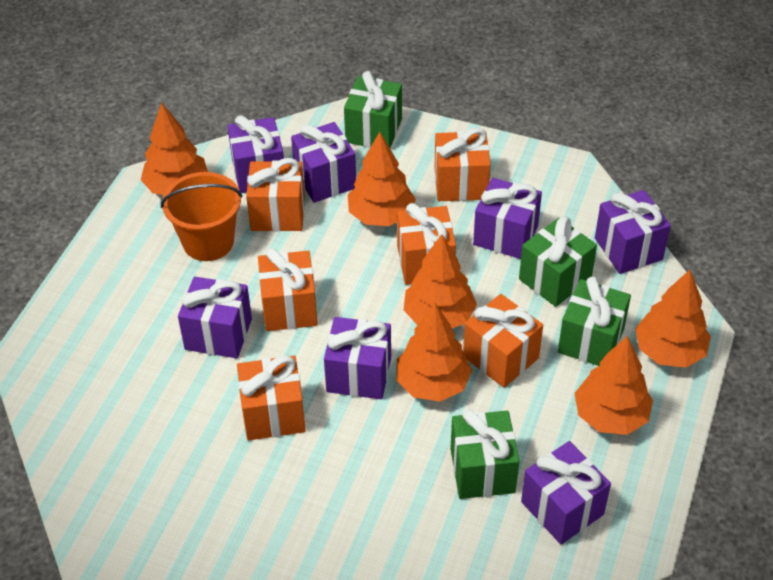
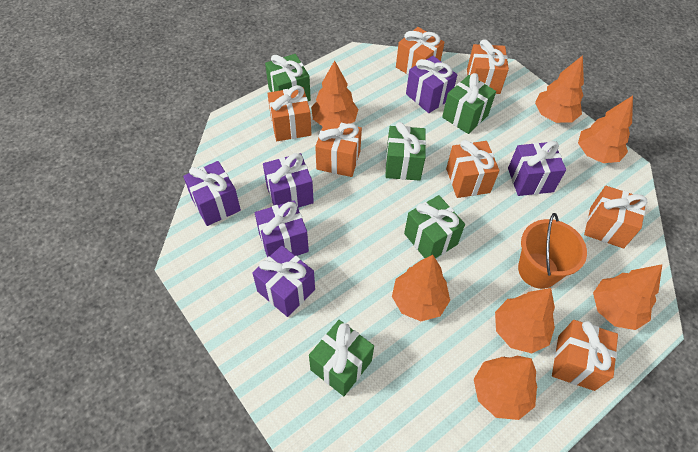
green gift: 4 -> 5
orange gift: 6 -> 7
orange tree: 6 -> 7
purple gift: 7 -> 6

